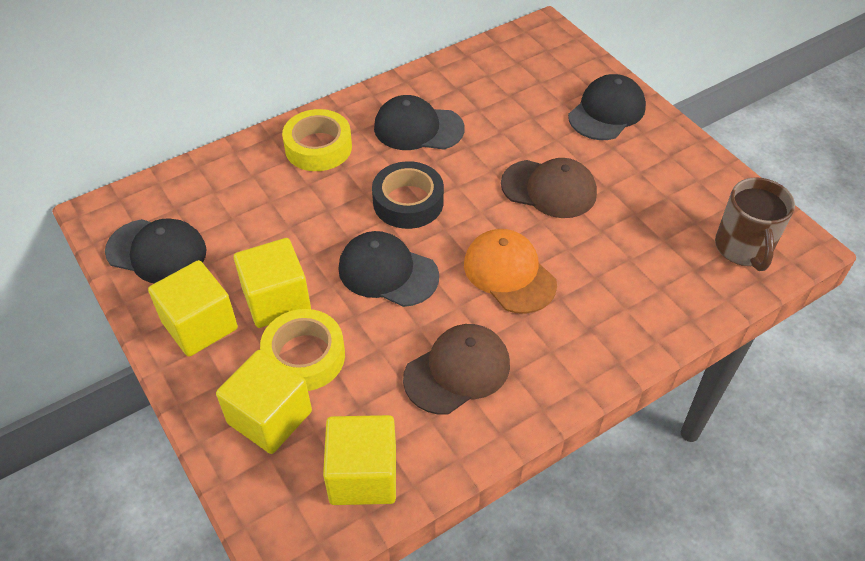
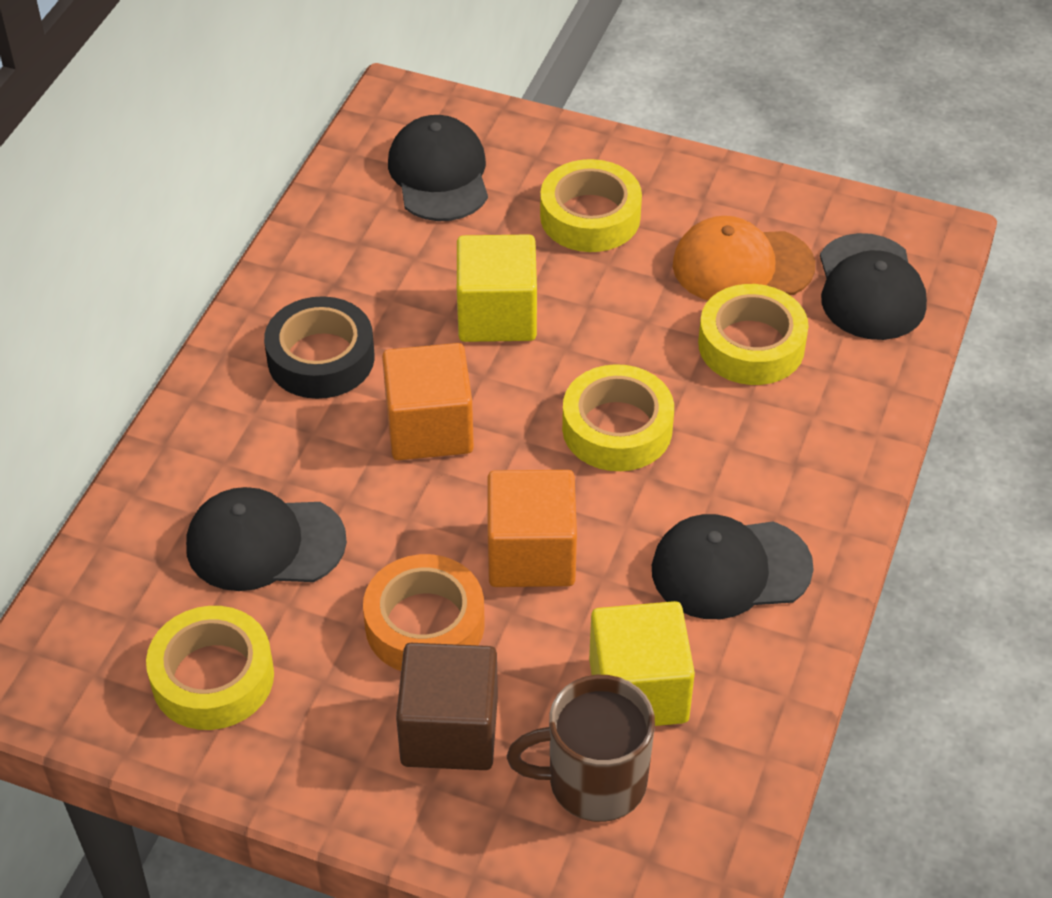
brown cap: 2 -> 0
brown cube: 0 -> 1
orange cube: 0 -> 2
orange tape: 0 -> 1
yellow cube: 4 -> 2
yellow tape: 2 -> 4

